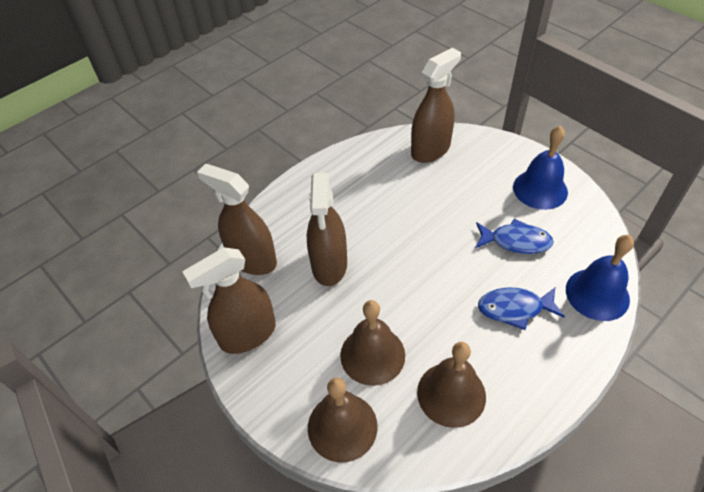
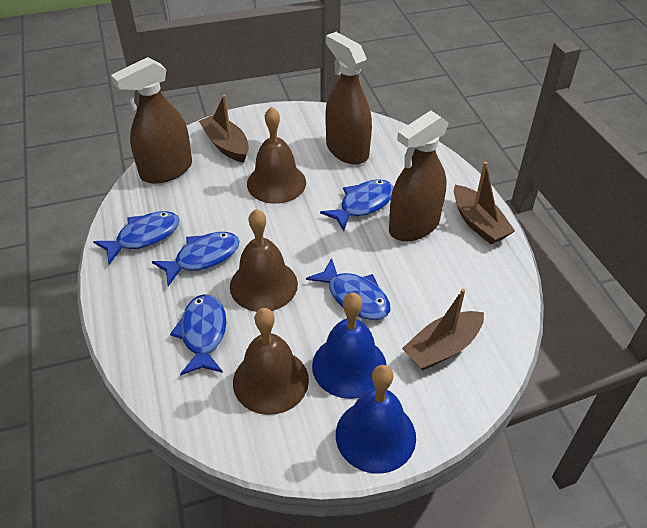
blue fish: 2 -> 5
brown boat: 0 -> 3
brown spray bottle: 4 -> 3

